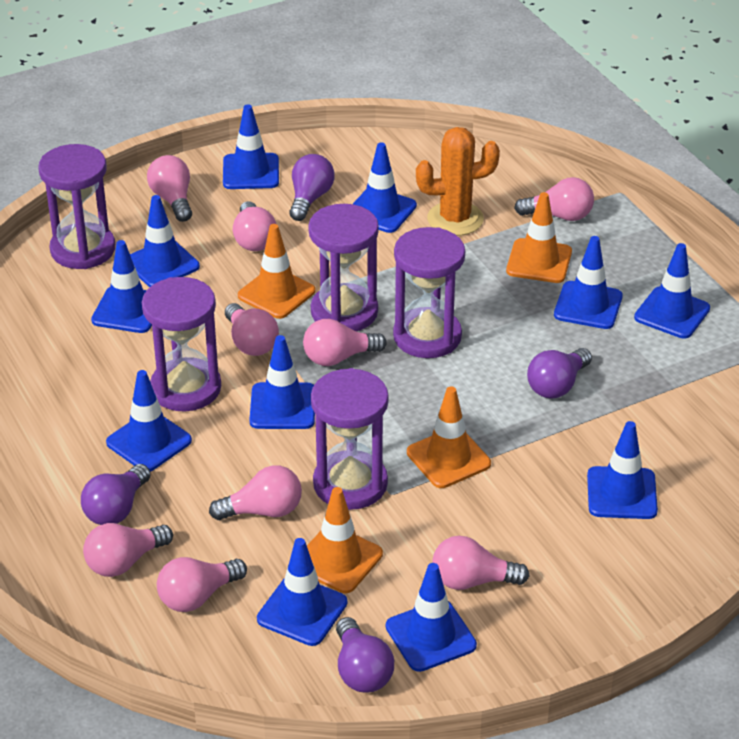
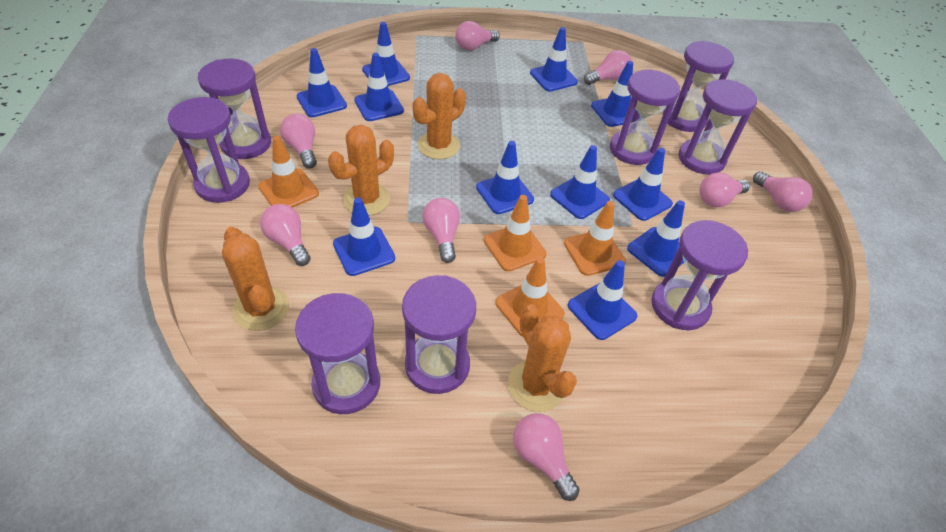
orange cactus: 1 -> 4
pink light bulb: 9 -> 8
purple hourglass: 5 -> 8
purple light bulb: 4 -> 0

